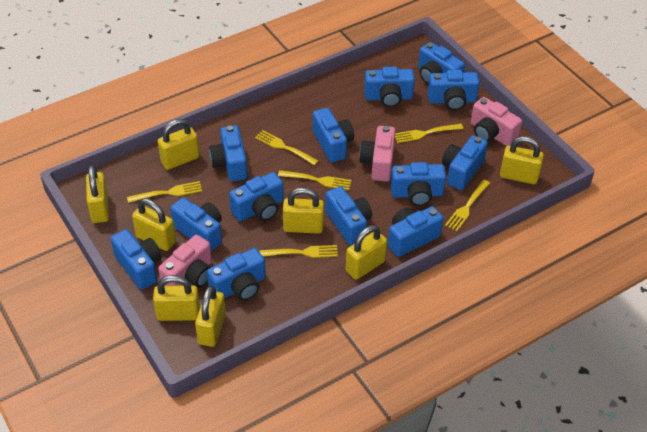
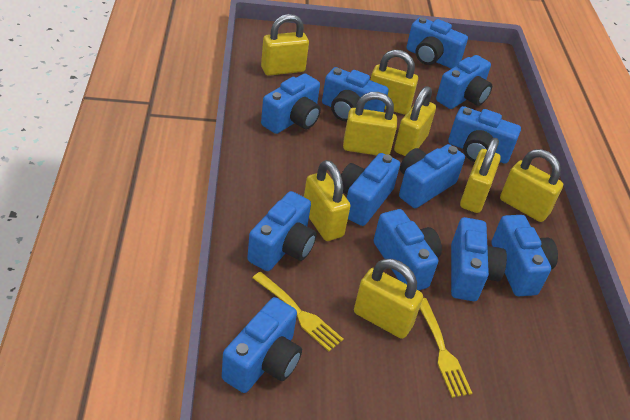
blue camera: 13 -> 12
pink camera: 3 -> 0
yellow fork: 6 -> 2

